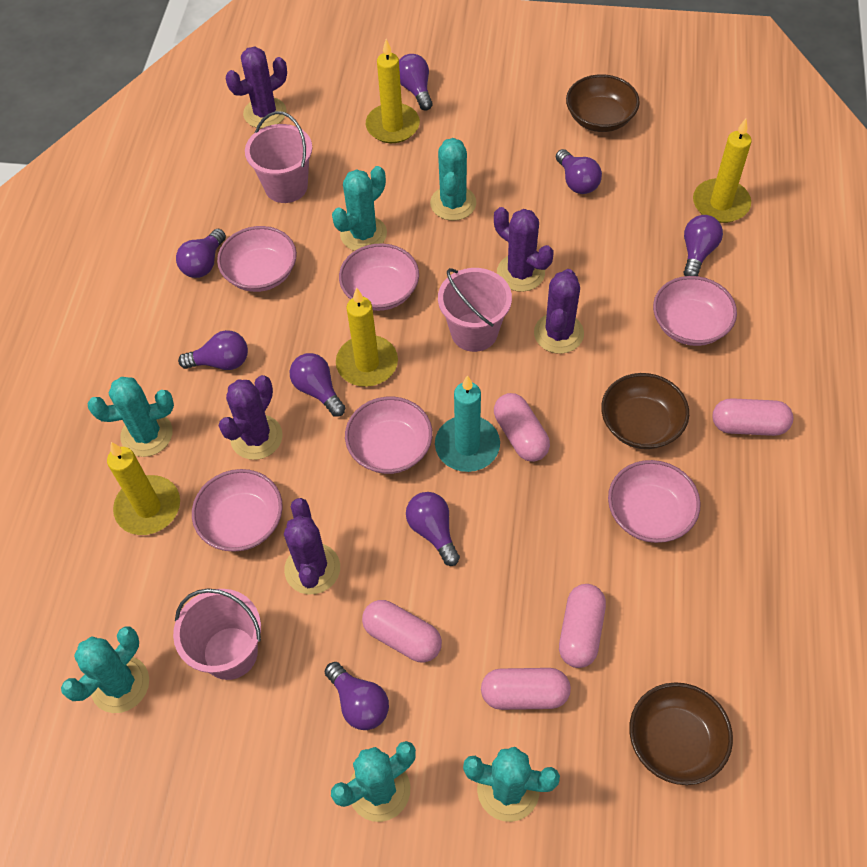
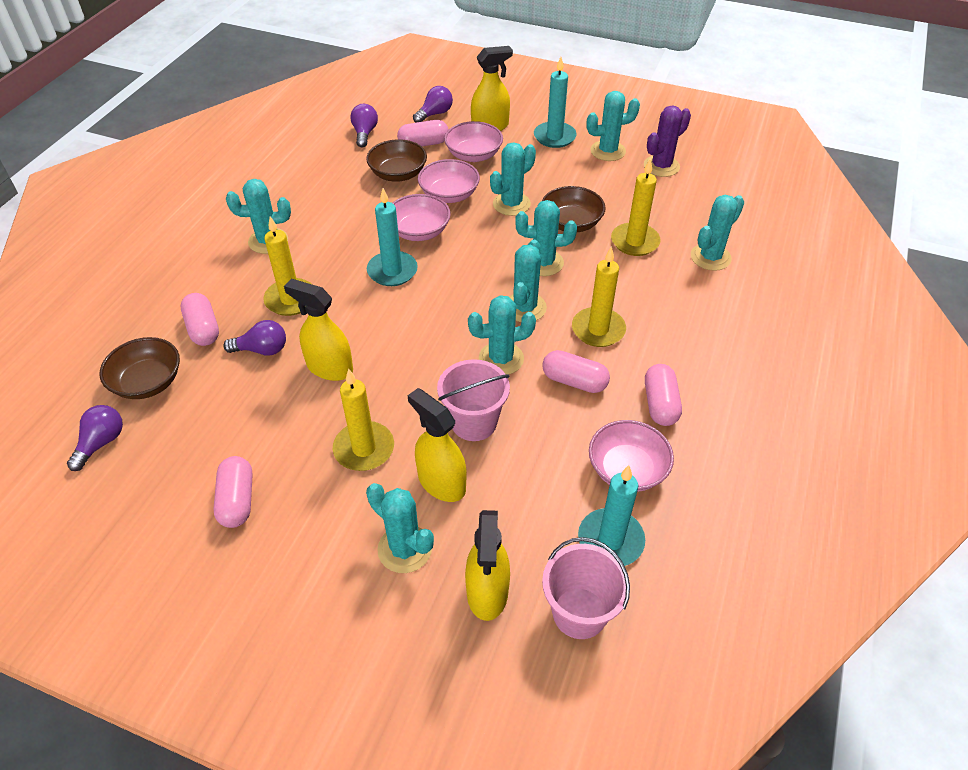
pink bowl: 6 -> 4
pink bucket: 3 -> 2
purple cactus: 5 -> 1
purple light bulb: 8 -> 4
turquoise cactus: 6 -> 8
turquoise candle: 1 -> 3
yellow spray bottle: 0 -> 4

